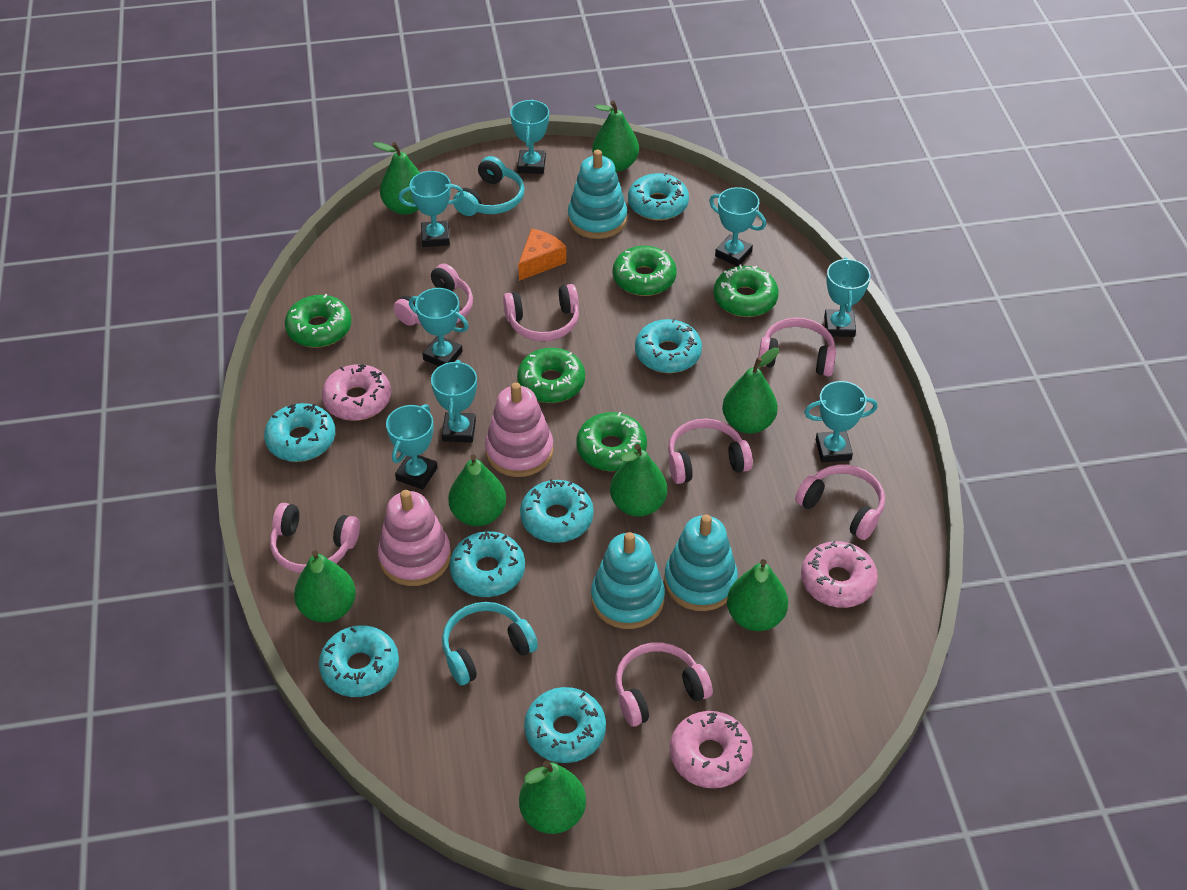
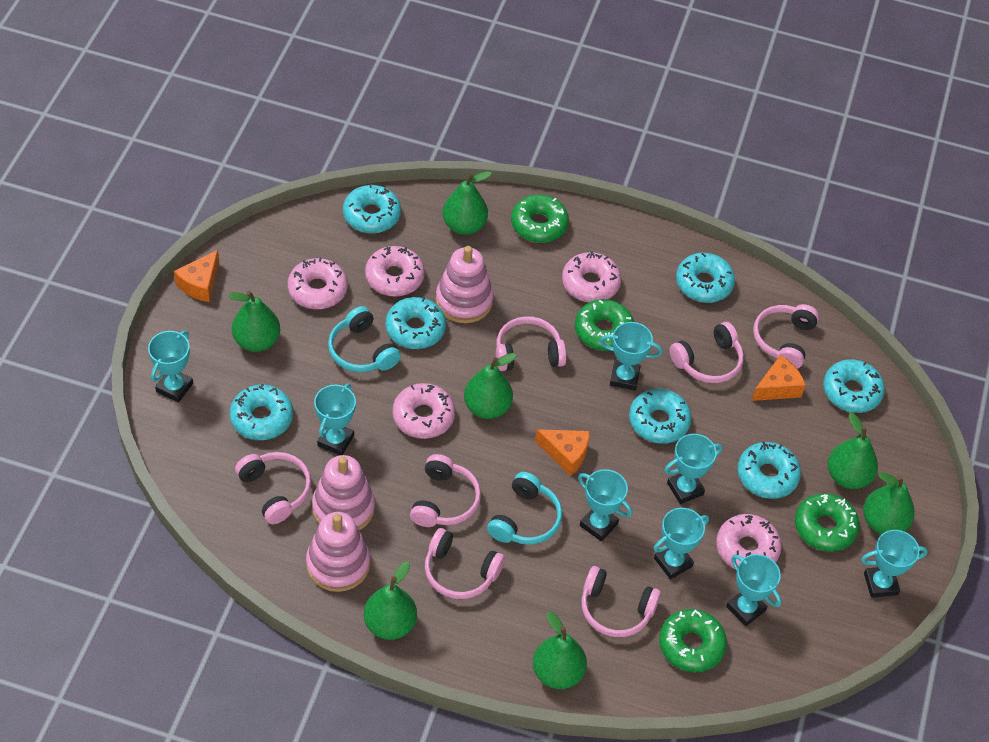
green donut: 5 -> 4
green pear: 8 -> 7
orange cheese: 1 -> 3
pink donut: 3 -> 5
pink stacking toy: 2 -> 3
turquoise stacking toy: 3 -> 0

